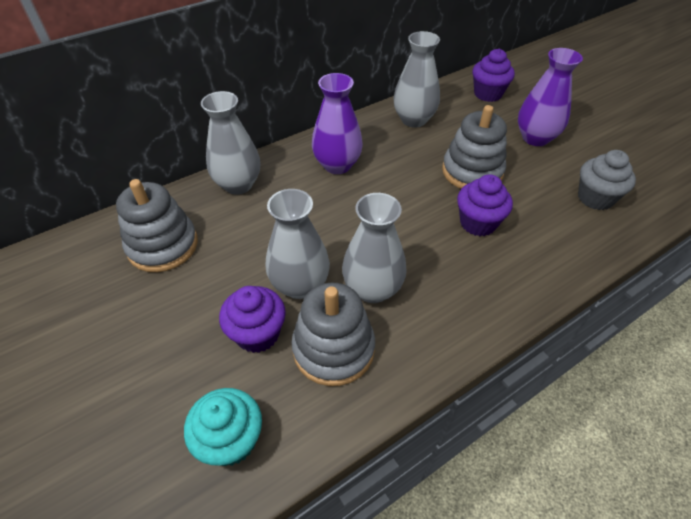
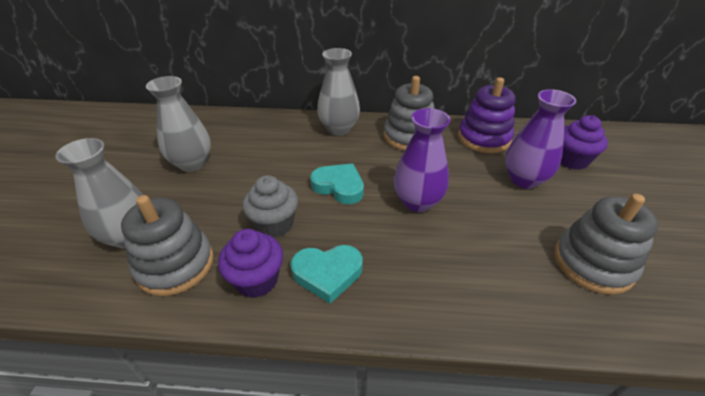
grey vase: 4 -> 3
purple cupcake: 3 -> 2
purple stacking toy: 0 -> 1
turquoise cupcake: 1 -> 0
turquoise heart: 0 -> 2

